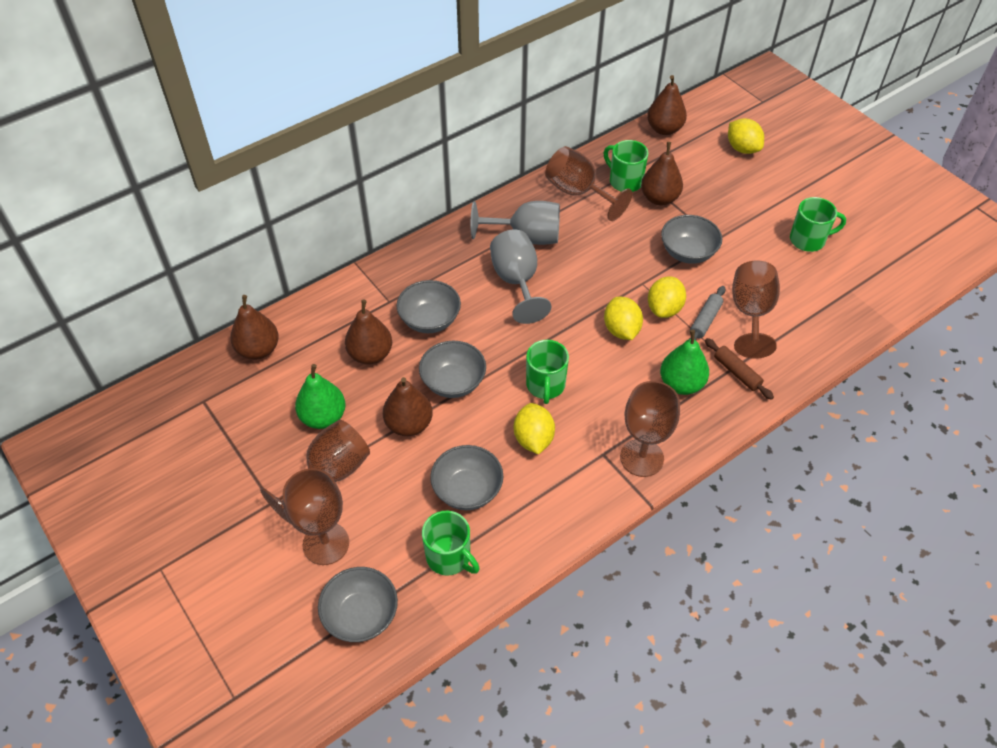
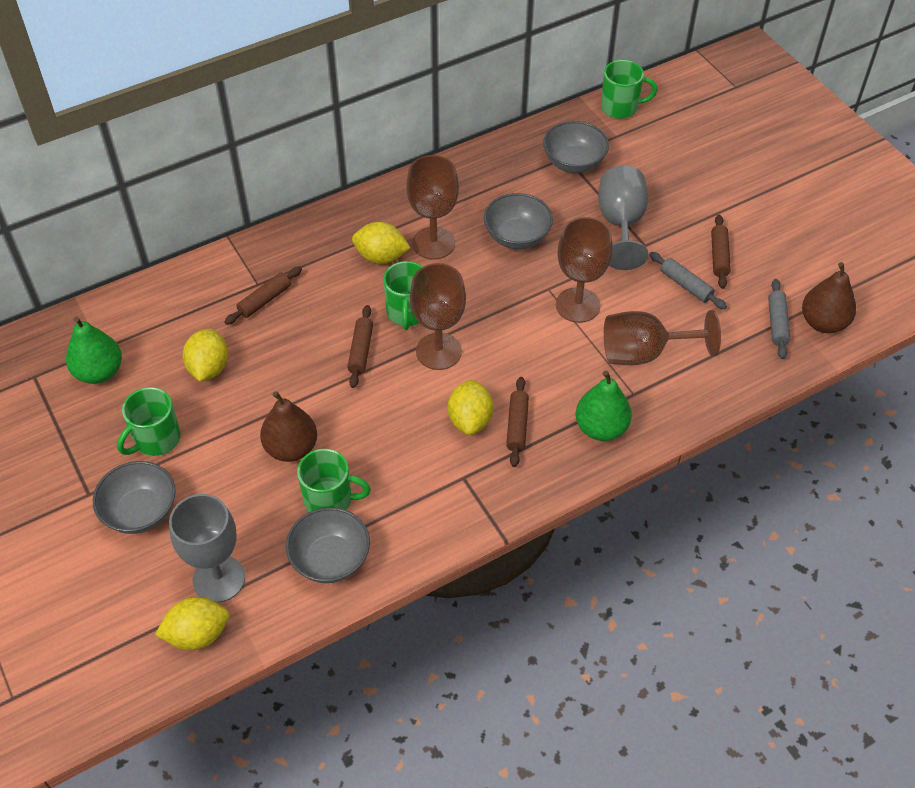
brown goblet: 5 -> 4
brown pear: 5 -> 2
brown rolling pin: 1 -> 4
grey bowl: 5 -> 4
grey rolling pin: 1 -> 2

